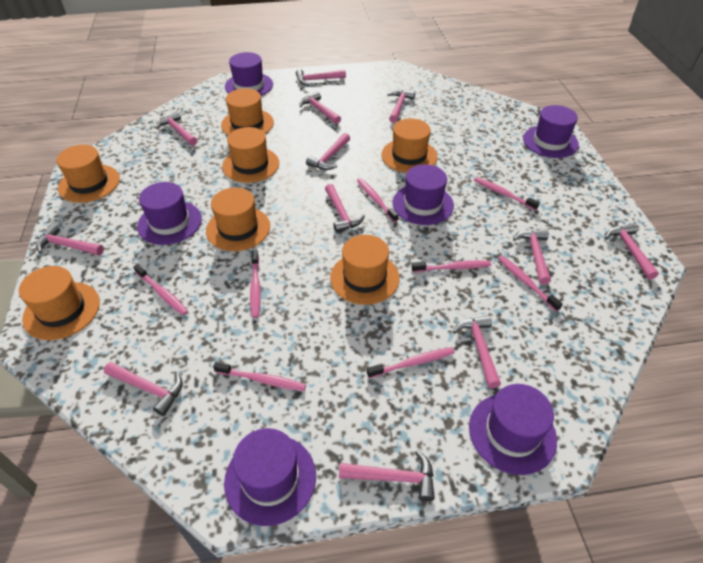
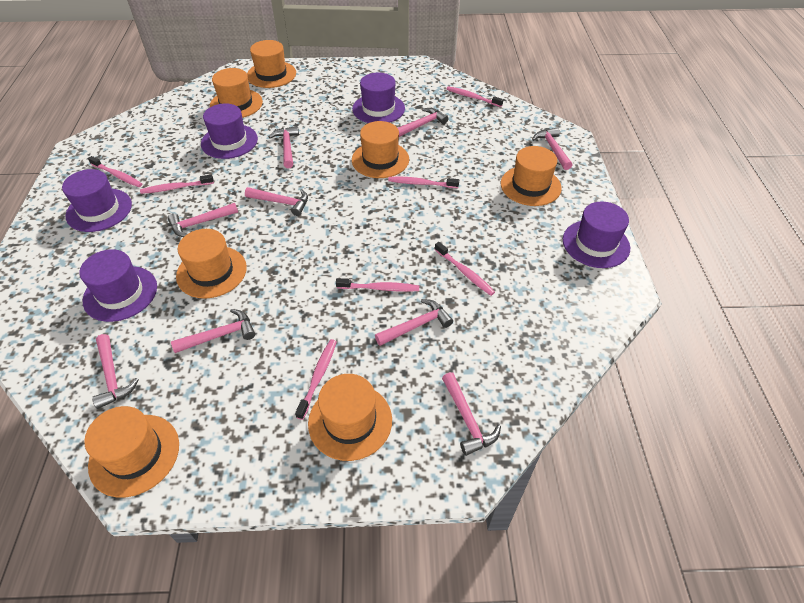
pink hammer: 12 -> 9
pink toothbrush: 8 -> 7
purple hat: 6 -> 5

